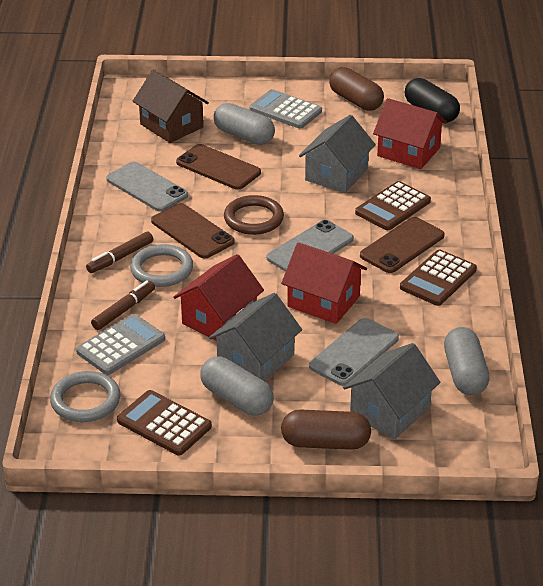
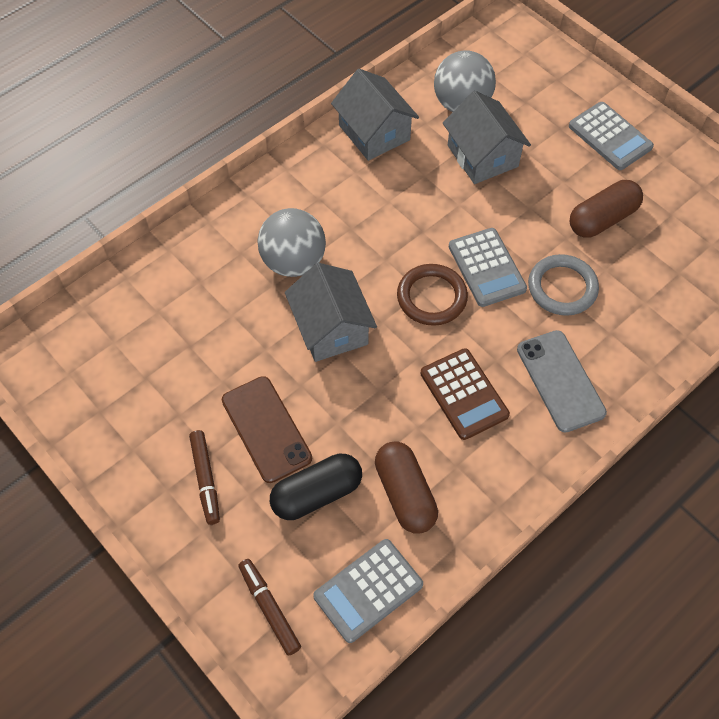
brown calculator: 3 -> 1
brown house: 1 -> 0
brown phone: 3 -> 1
grey ball: 0 -> 2
grey calculator: 2 -> 3
grey capsule: 3 -> 0
grey phone: 3 -> 1
grey ring: 2 -> 1
red house: 3 -> 0

